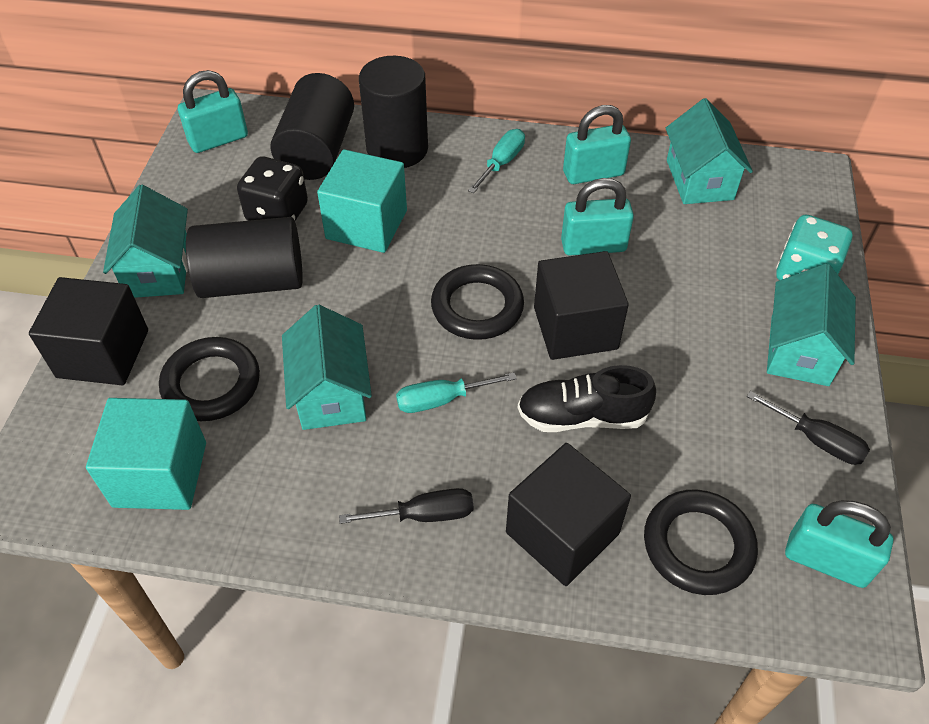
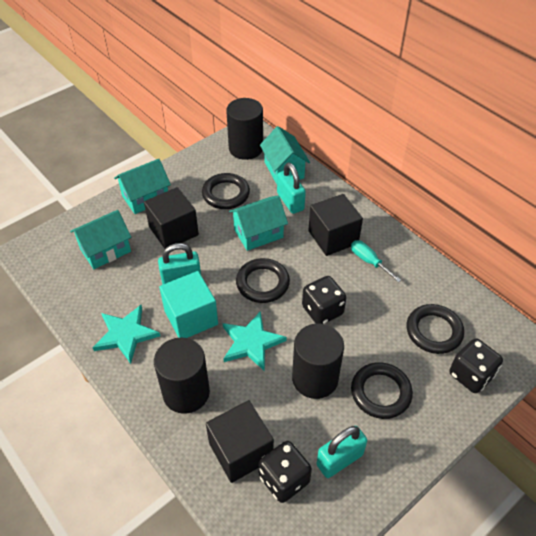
black dice: 1 -> 3
black ring: 3 -> 4
black screwdriver: 2 -> 0
black shoe: 1 -> 0
turquoise cube: 2 -> 1
turquoise dice: 1 -> 0
turquoise padlock: 4 -> 3
turquoise screwdriver: 2 -> 1
turquoise star: 0 -> 2

